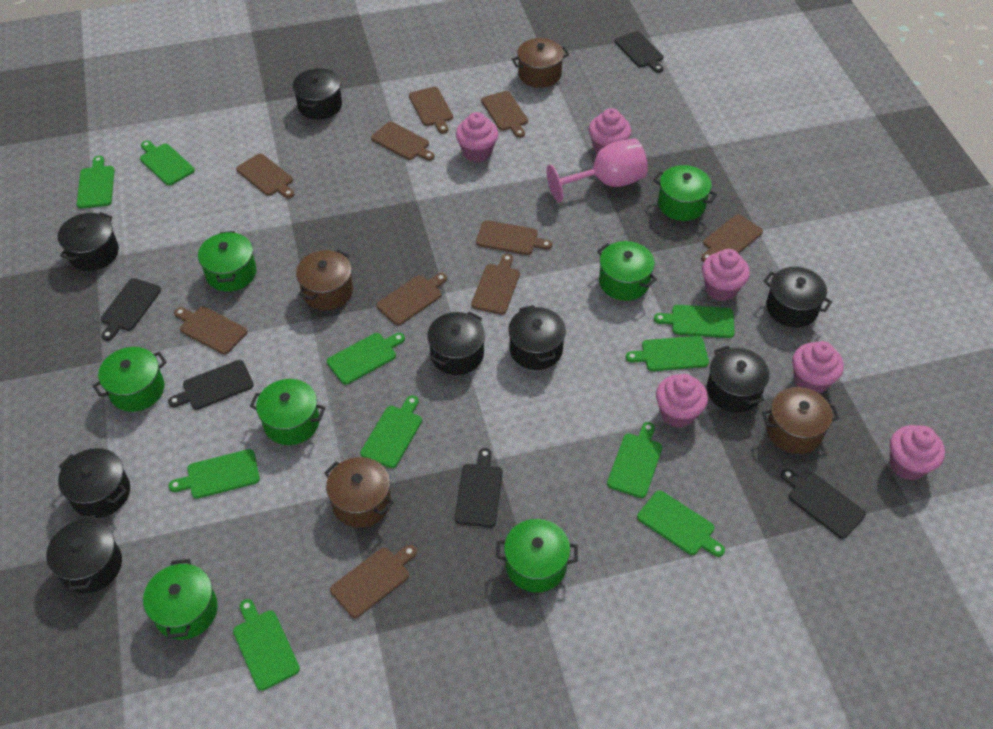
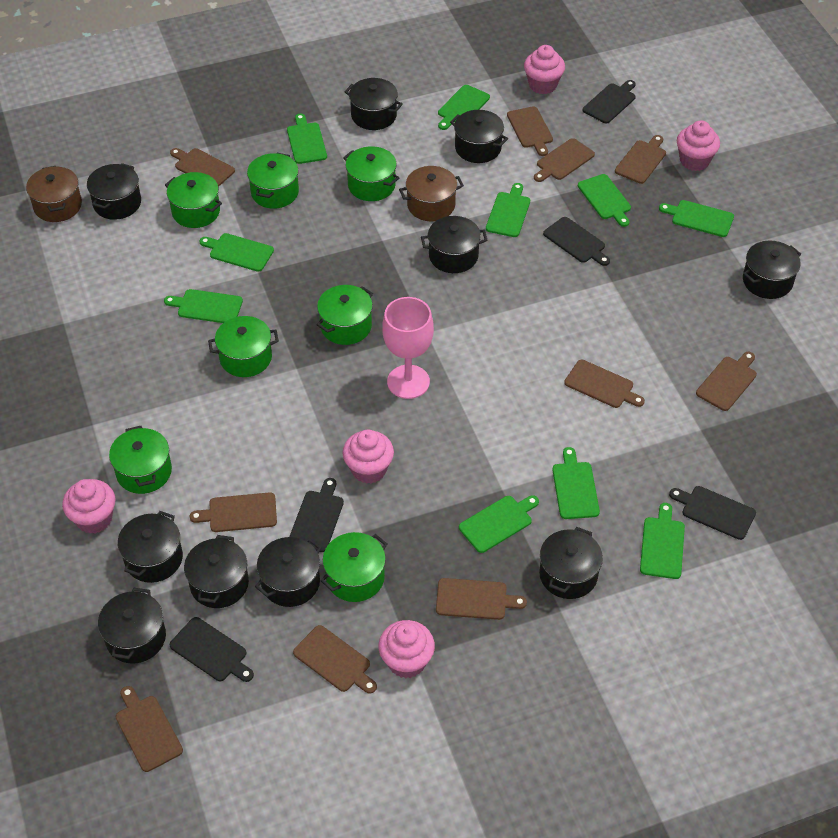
black pot: 8 -> 10
brown pot: 4 -> 2
pink cupcake: 6 -> 5

